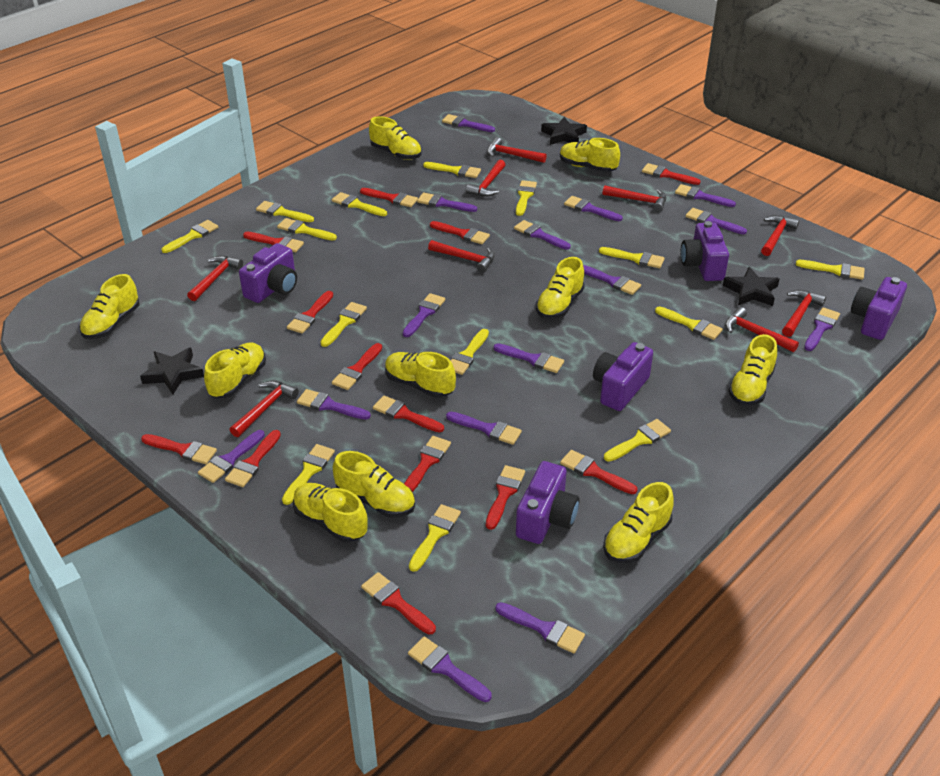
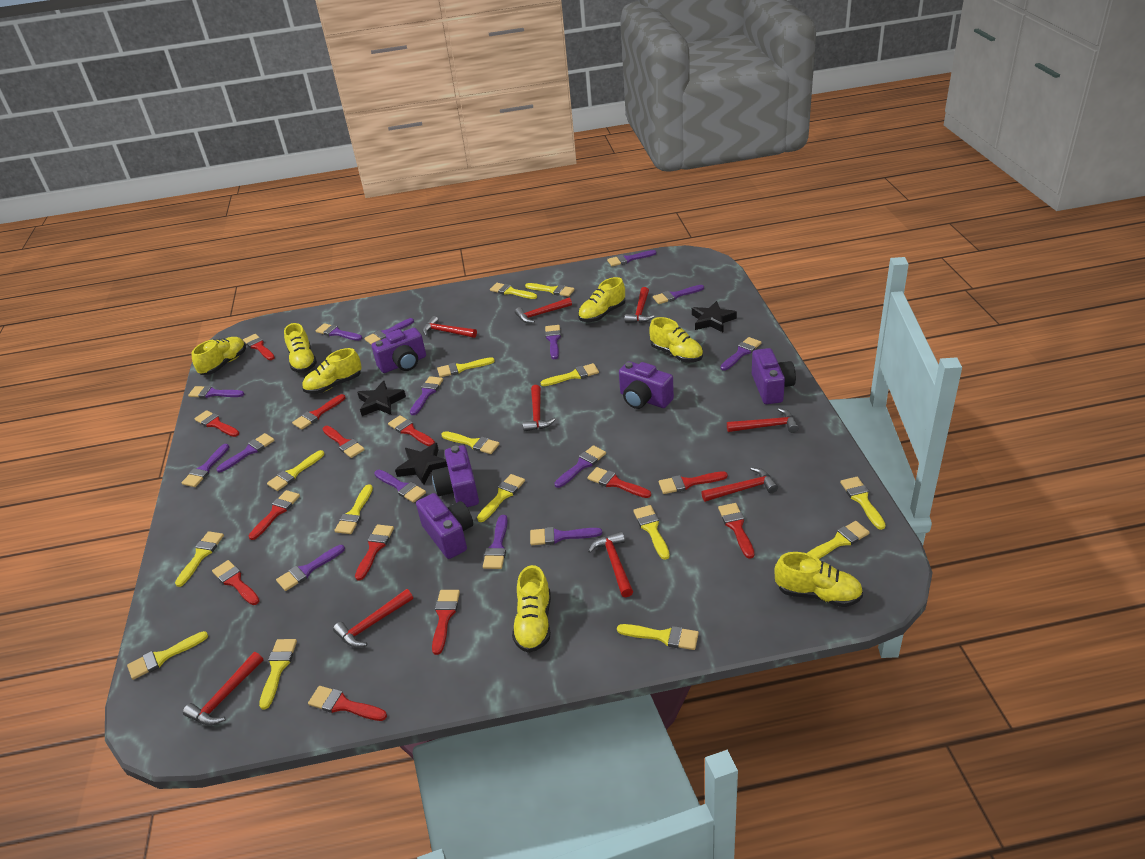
yellow brush: 14 -> 15
yellow shoe: 10 -> 7

